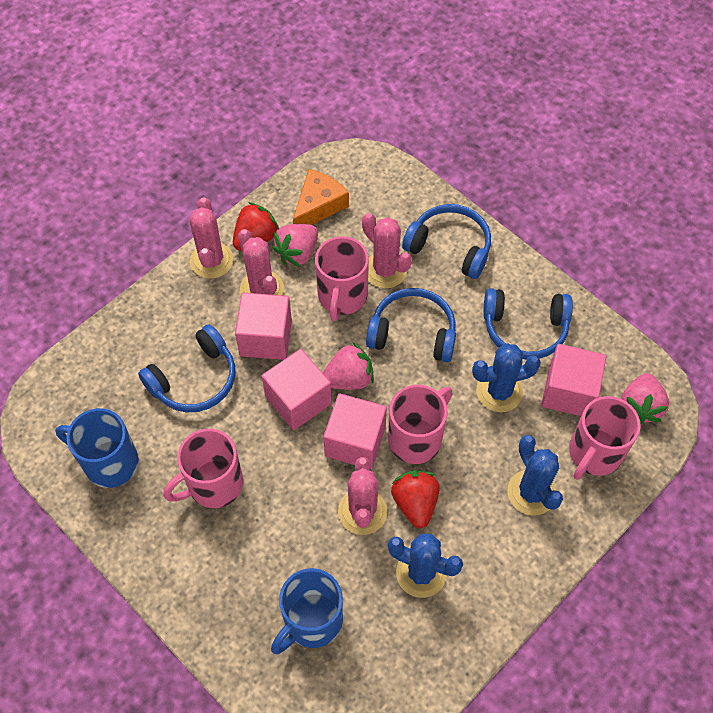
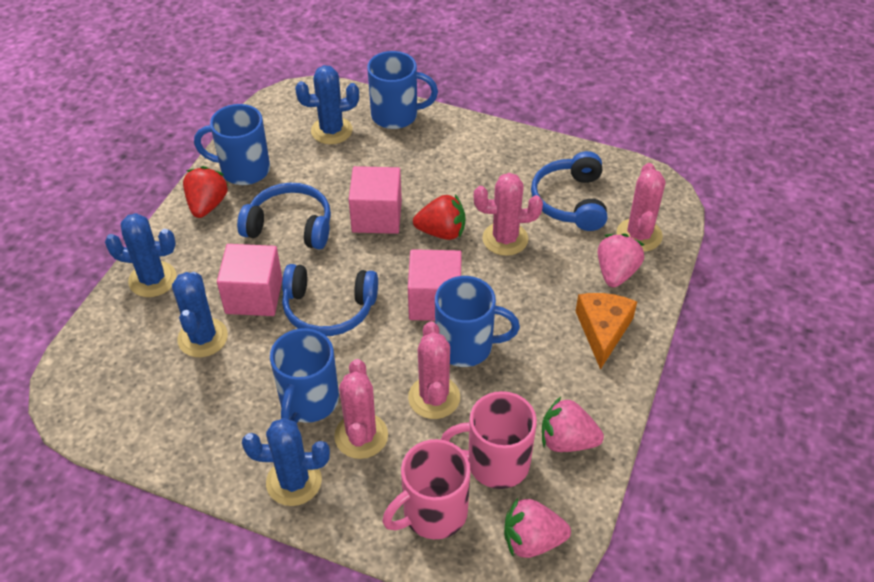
blue cactus: 3 -> 4
blue headphones: 4 -> 3
blue mug: 2 -> 4
pink cube: 4 -> 3
pink mug: 4 -> 2

